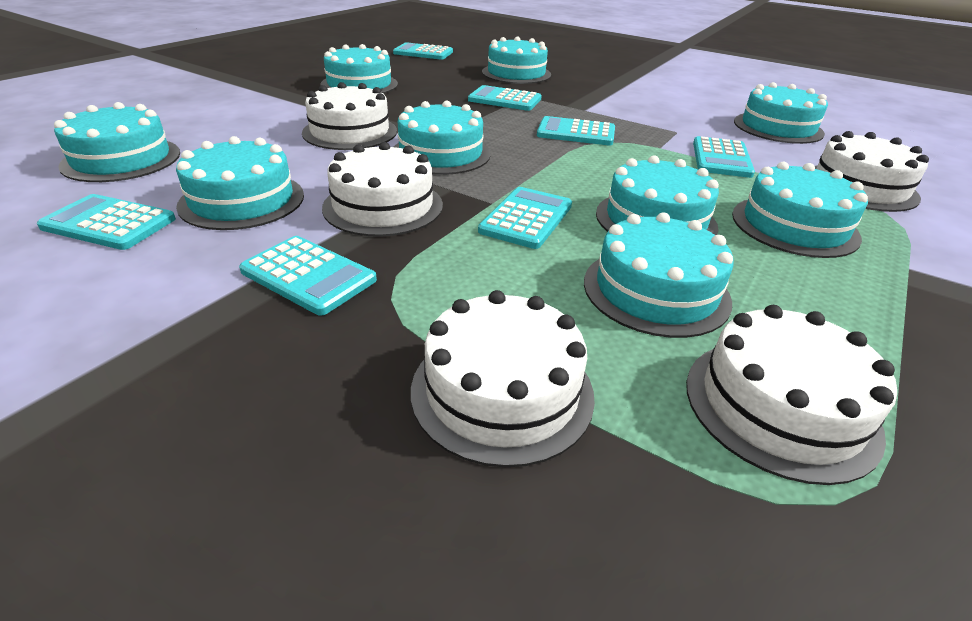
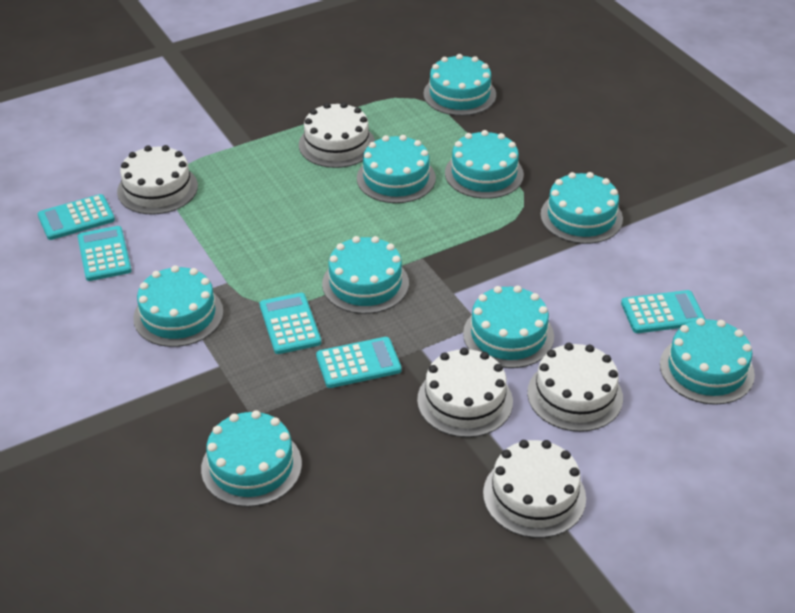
turquoise calculator: 7 -> 5

